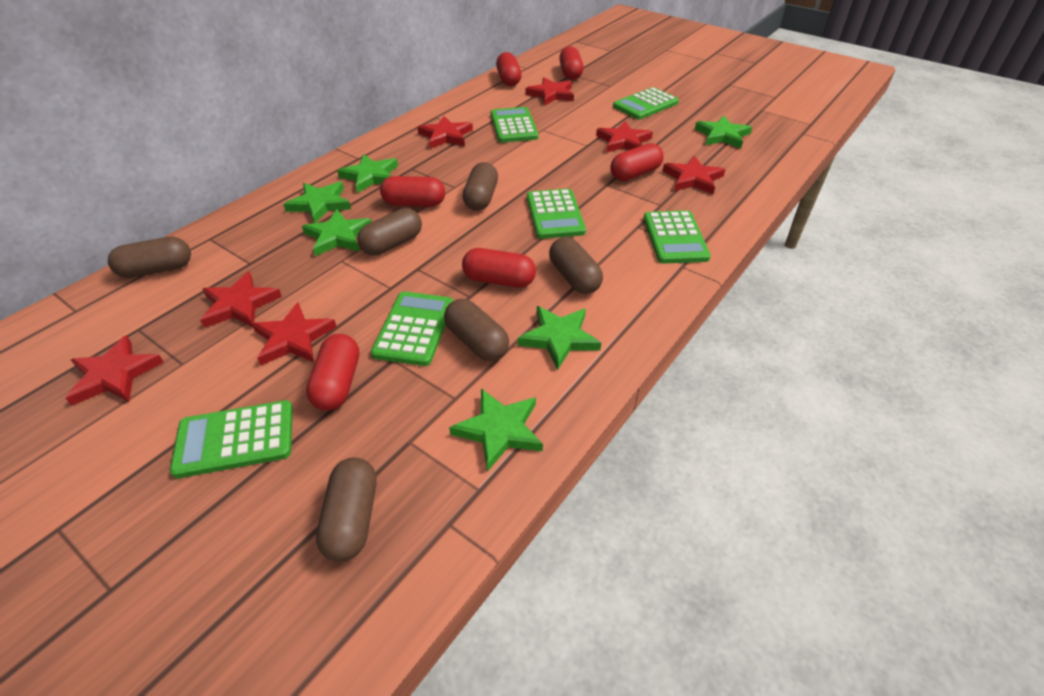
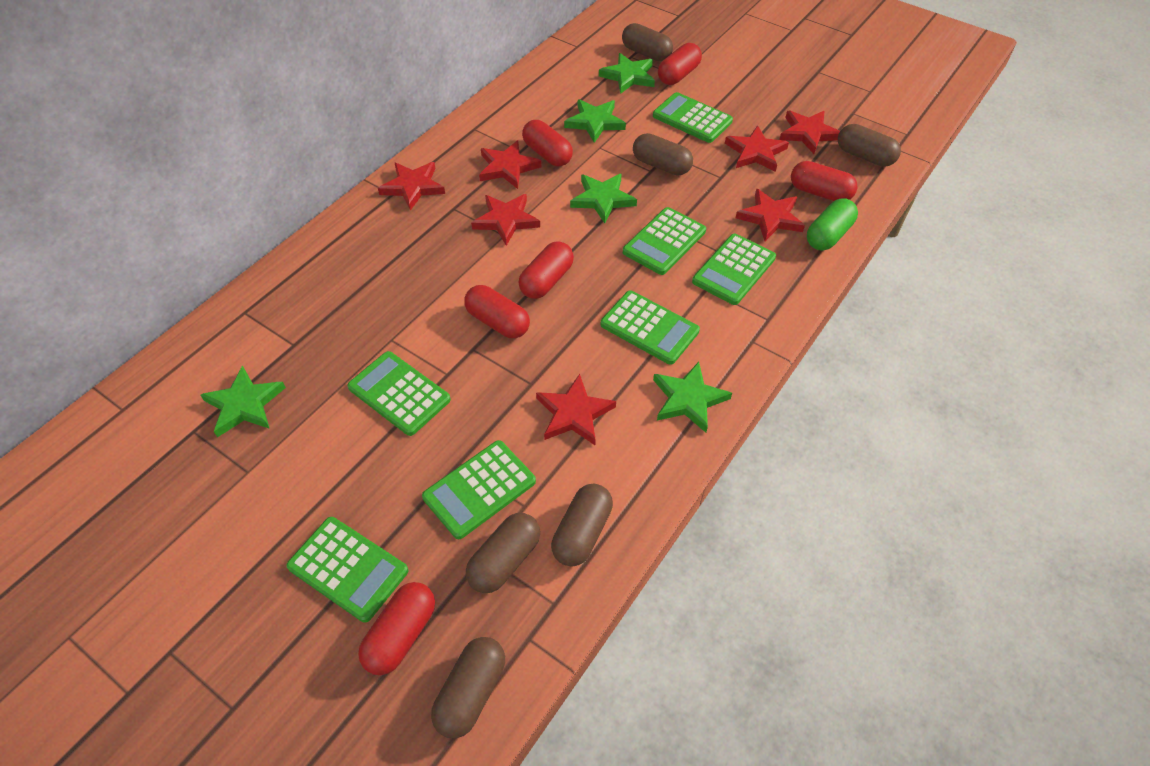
green calculator: 6 -> 7
green capsule: 0 -> 1
green star: 6 -> 5

